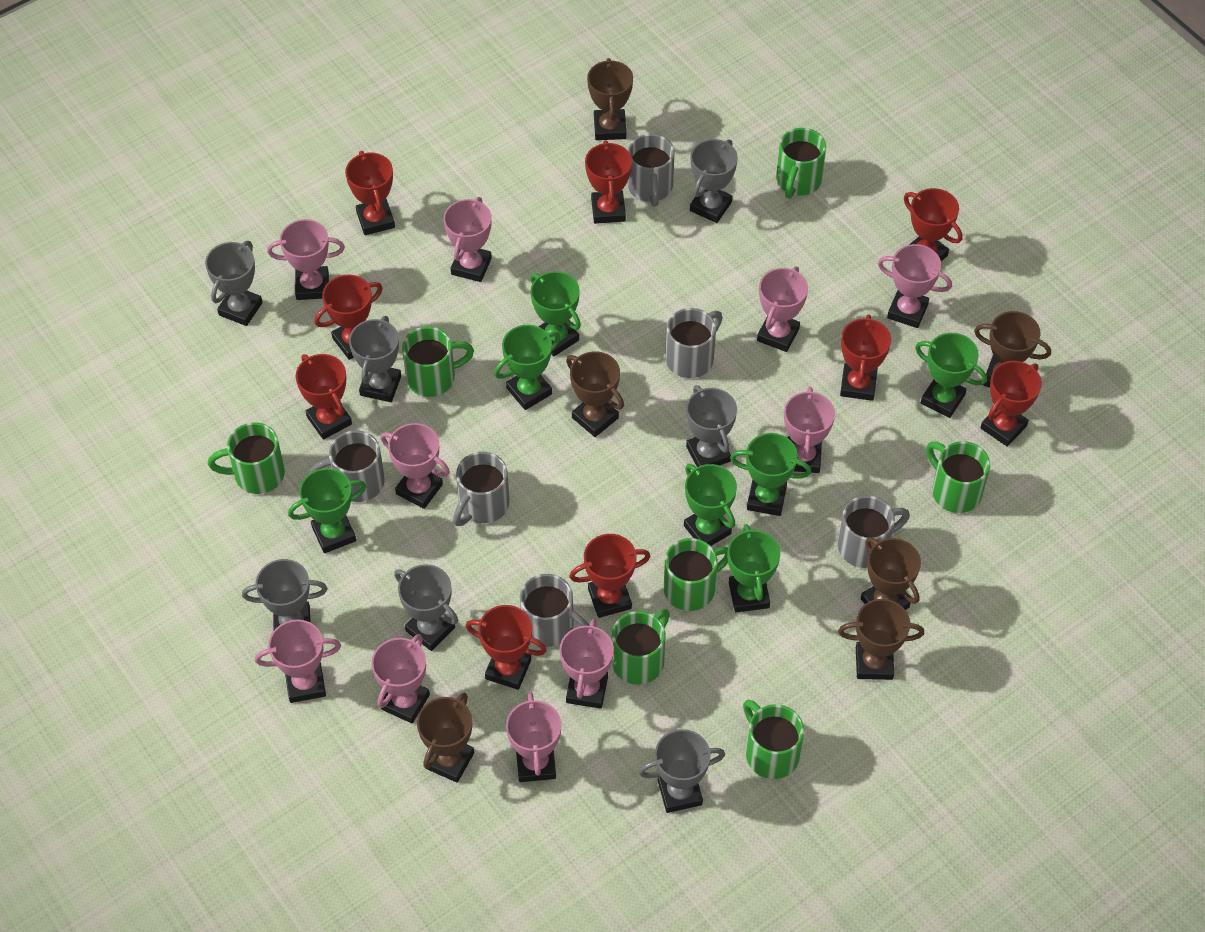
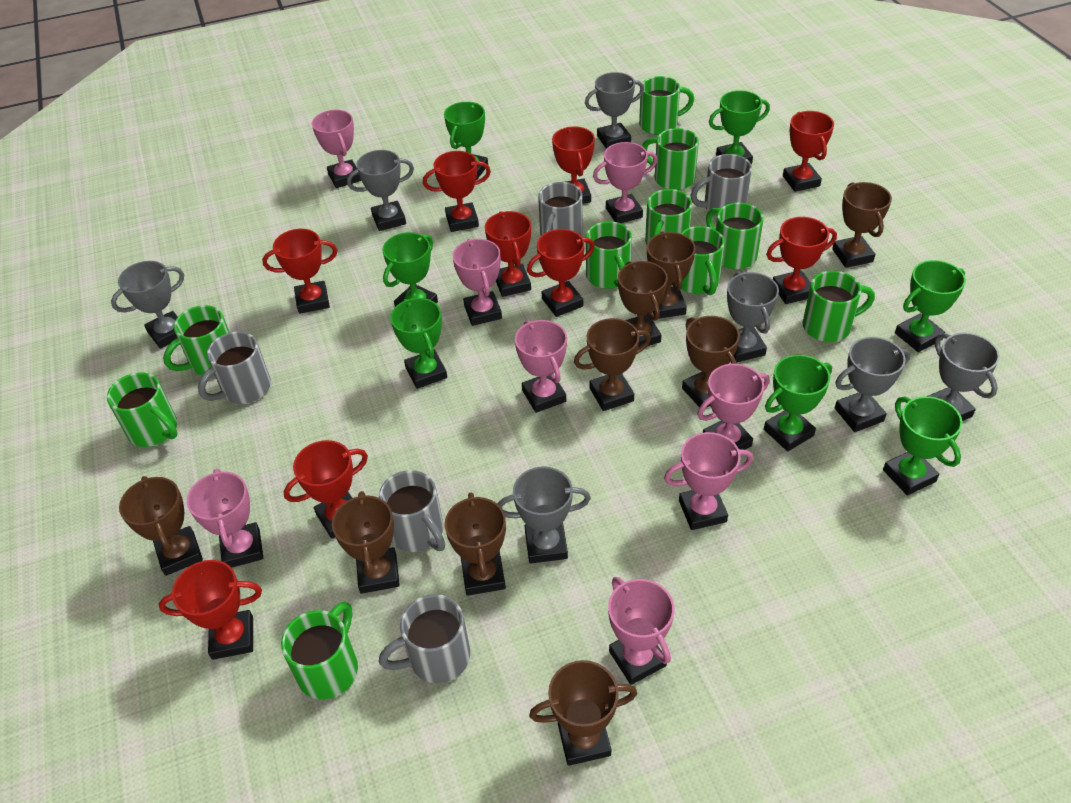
brown trophy: 6 -> 9
green mug: 7 -> 10
grey mug: 6 -> 5
pink trophy: 10 -> 8

